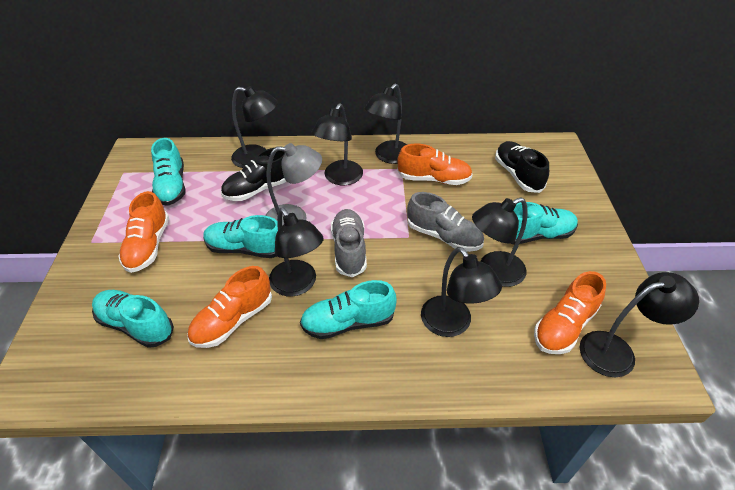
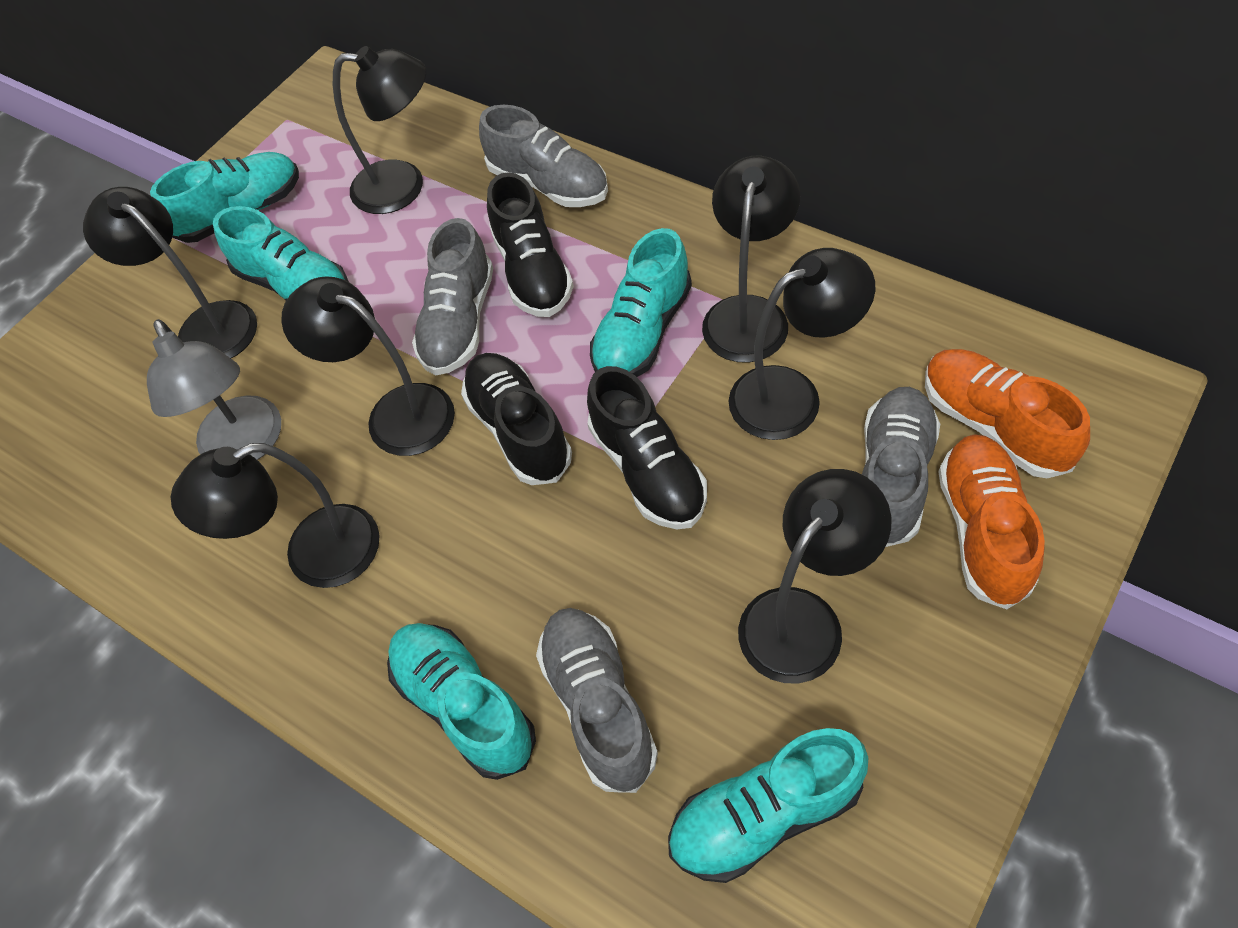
black shoe: 2 -> 3
grey shoe: 2 -> 4
orange shoe: 4 -> 2

